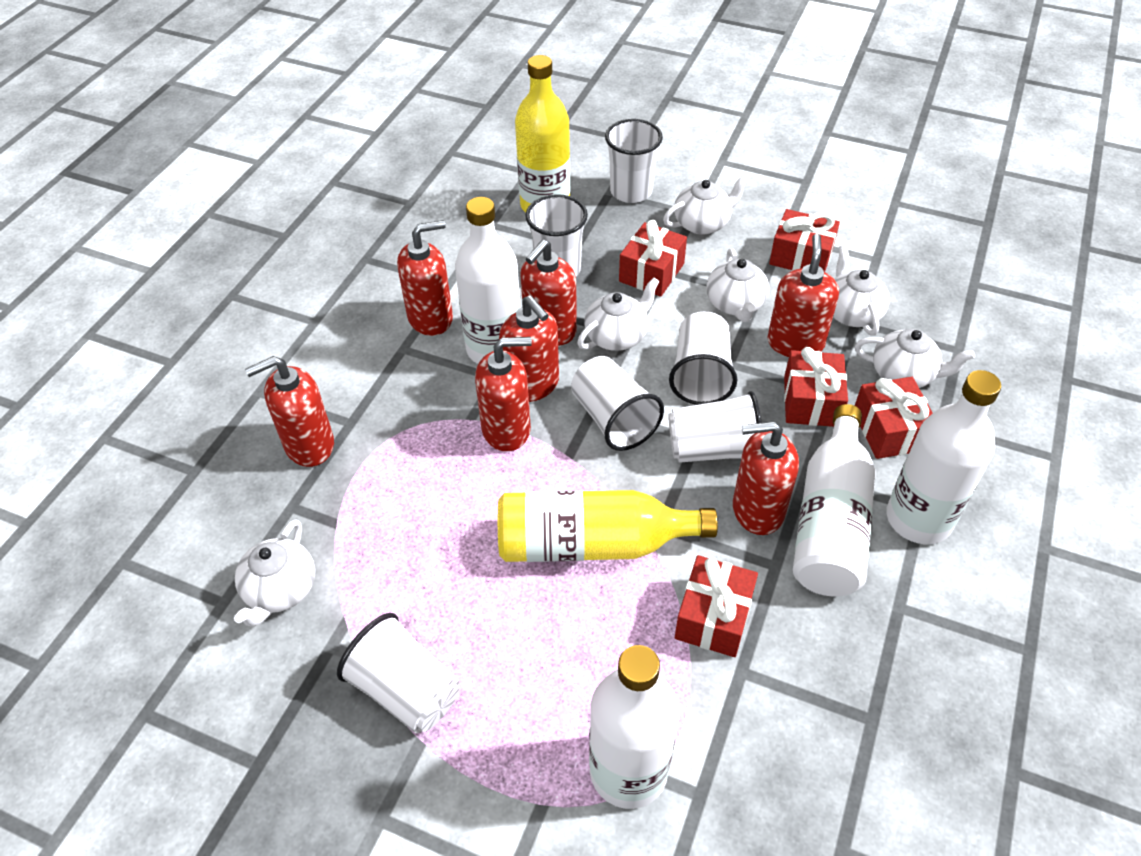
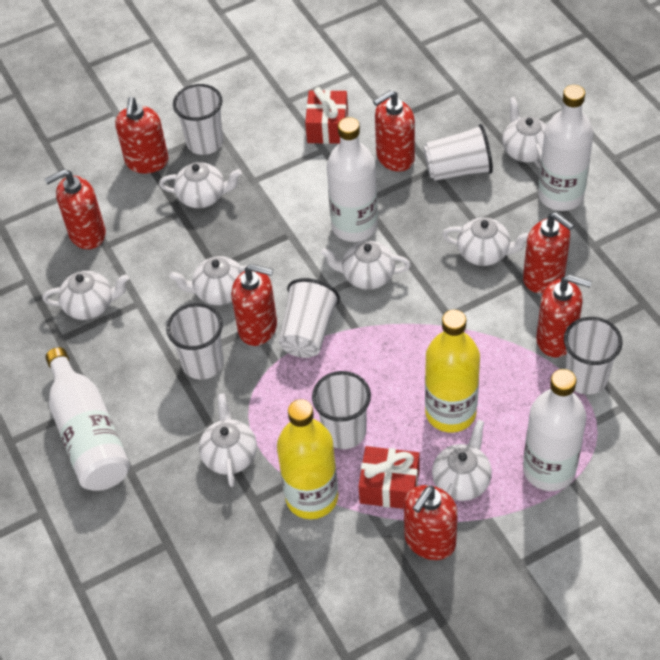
red gift: 5 -> 2
white teapot: 6 -> 8

